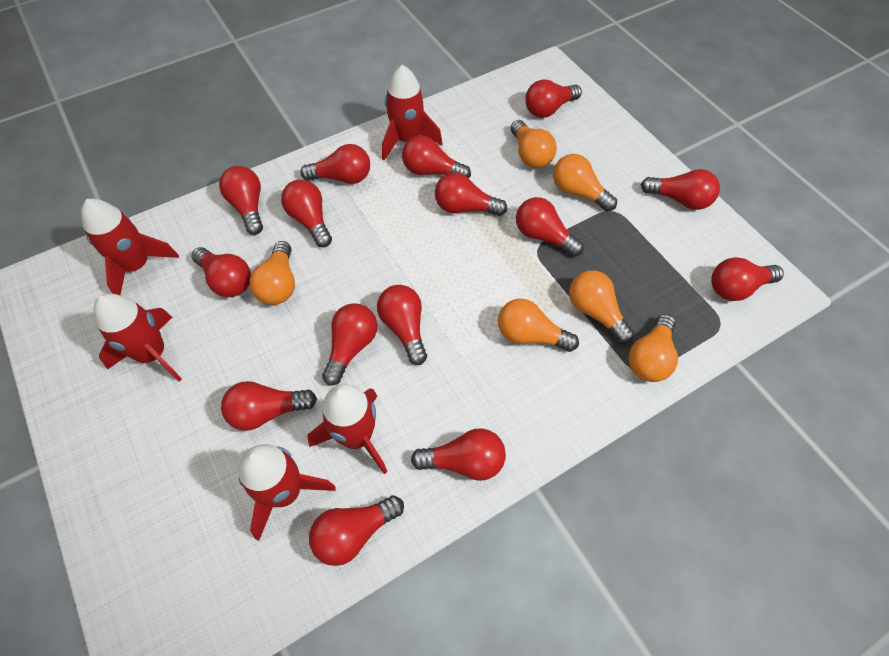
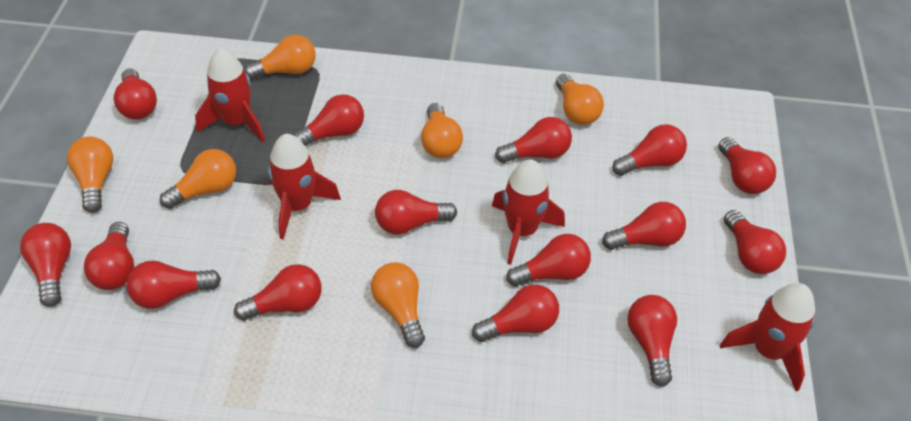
red rocket: 5 -> 4

